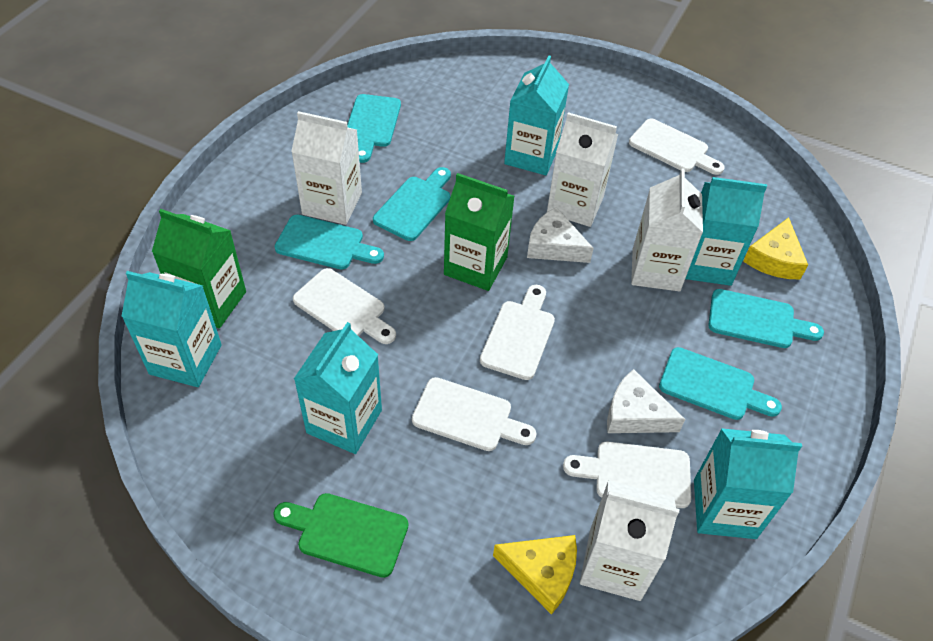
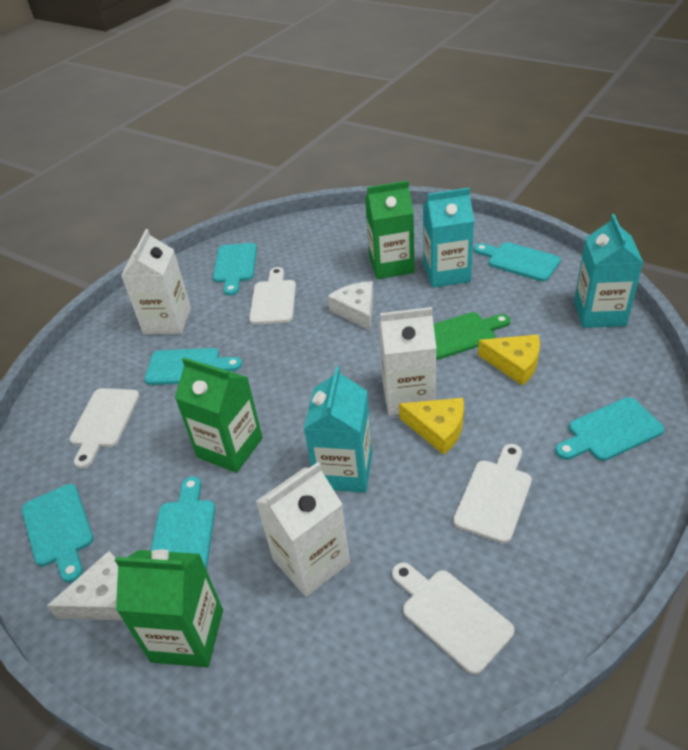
green carton: 2 -> 3
turquoise carton: 5 -> 3
turquoise cutting board: 5 -> 6
white carton: 4 -> 3
white cutting board: 5 -> 4

